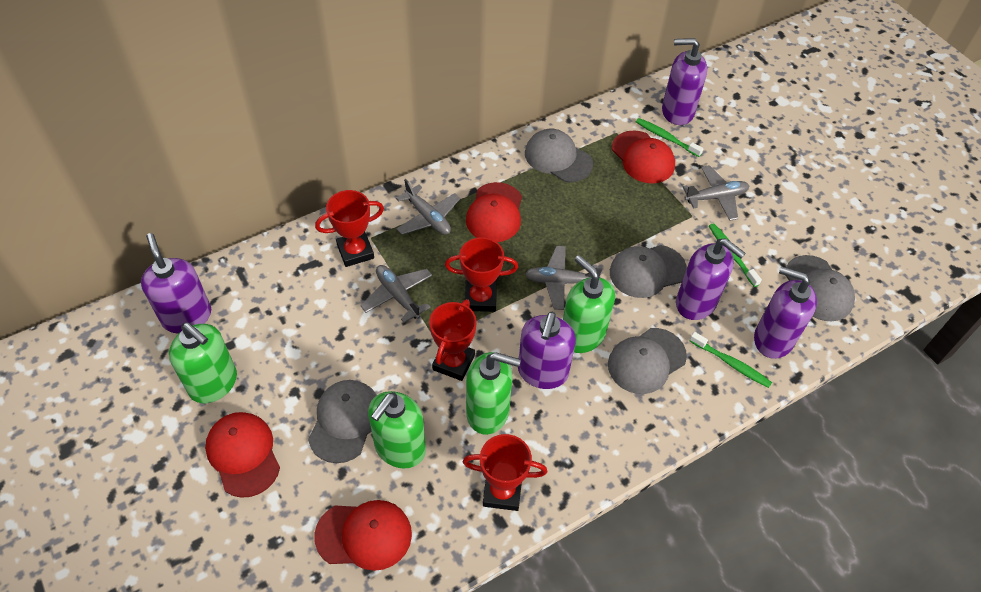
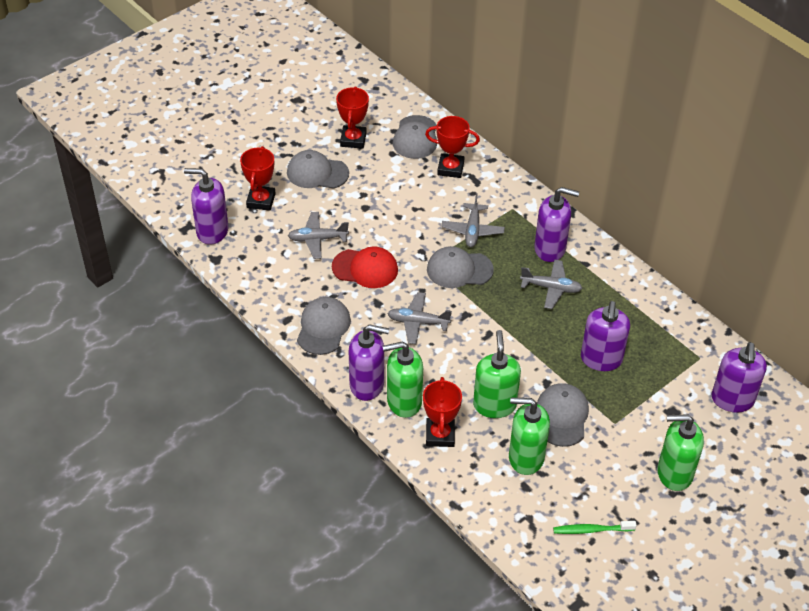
green toothbrush: 3 -> 1
red cap: 4 -> 1

